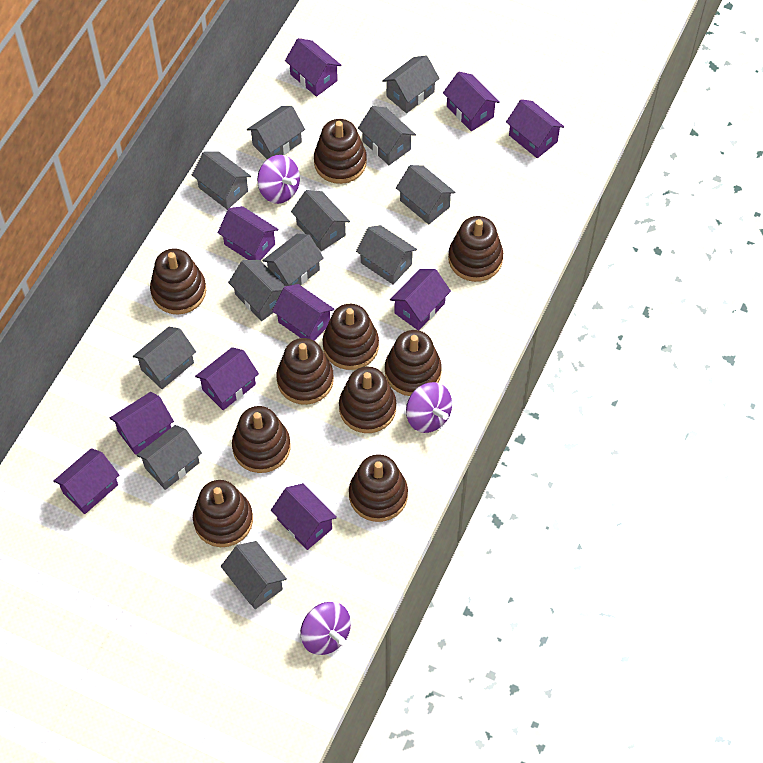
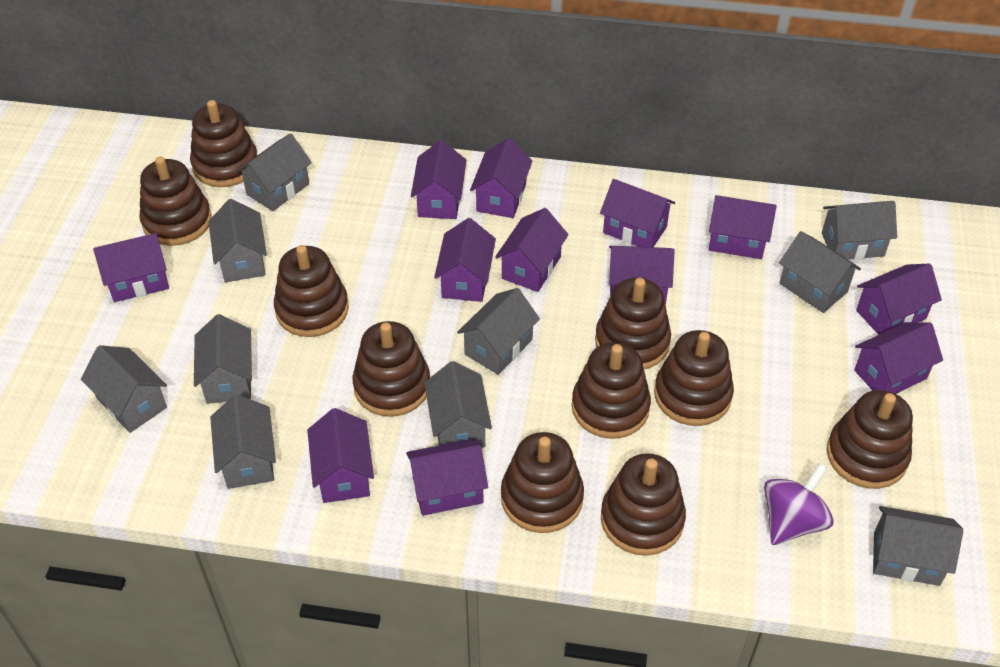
grey house: 12 -> 10
purple house: 10 -> 12
purple spinning top: 3 -> 1

